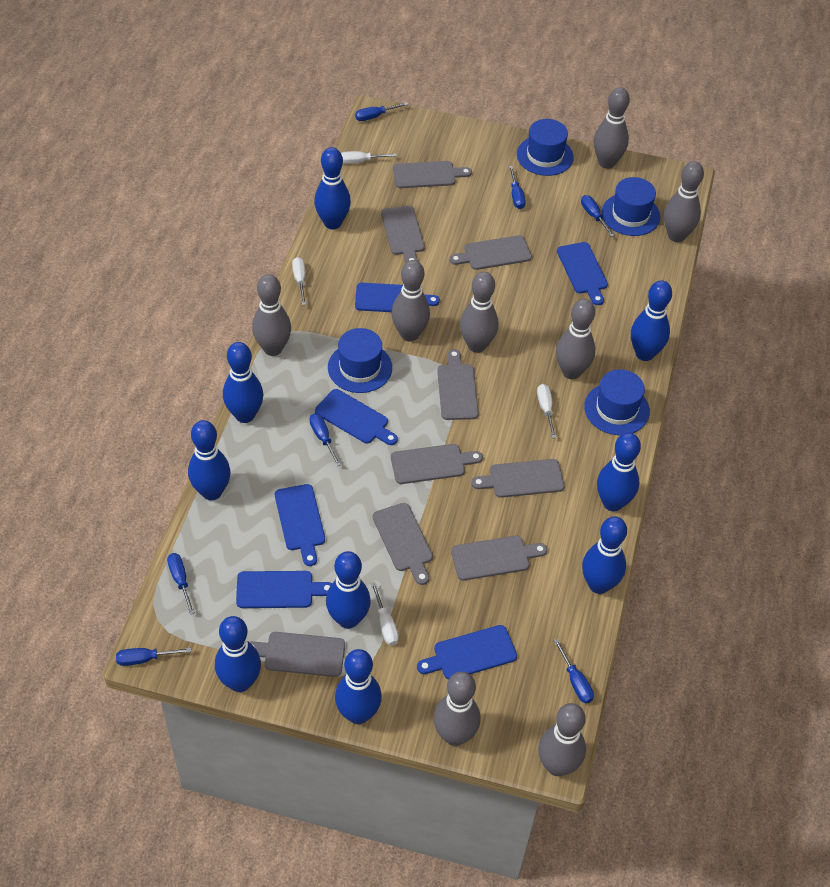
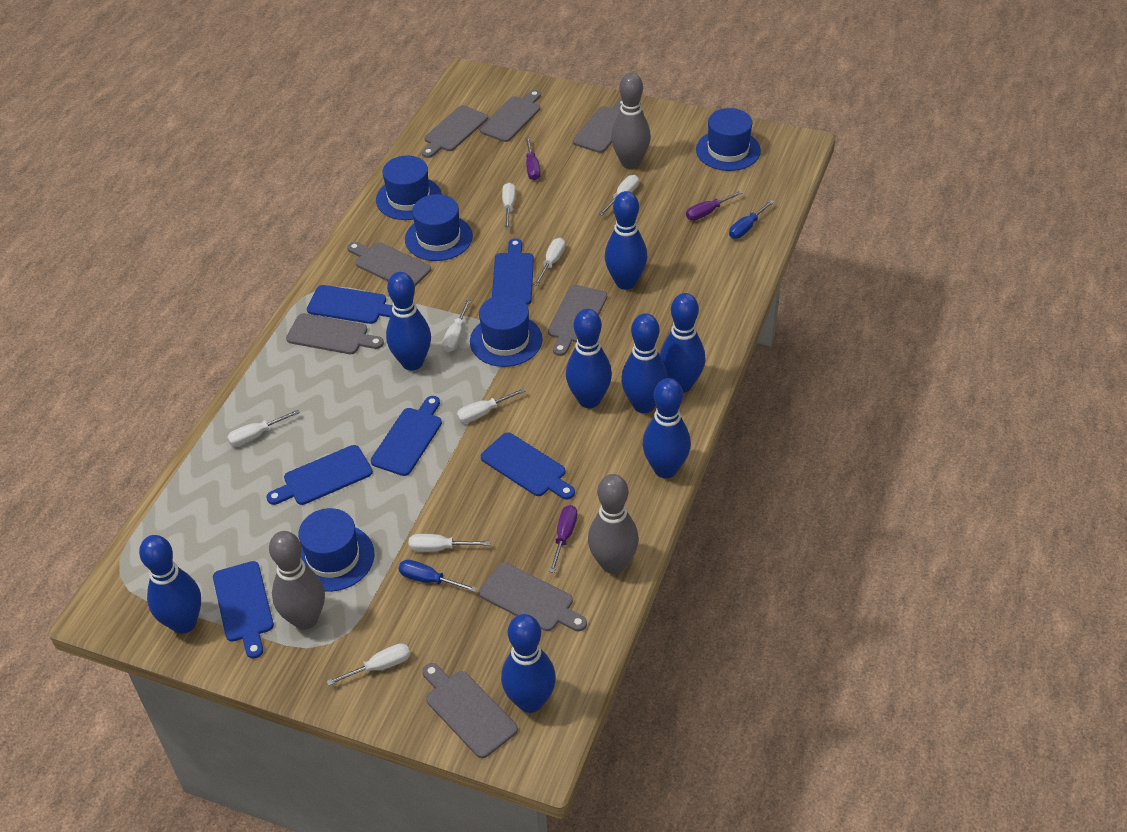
blue bowling pin: 9 -> 8
blue hat: 4 -> 5
blue screwdriver: 7 -> 2
grey bowling pin: 8 -> 3
grey cutting board: 9 -> 8
purple screwdriver: 0 -> 3
white screwdriver: 4 -> 8

